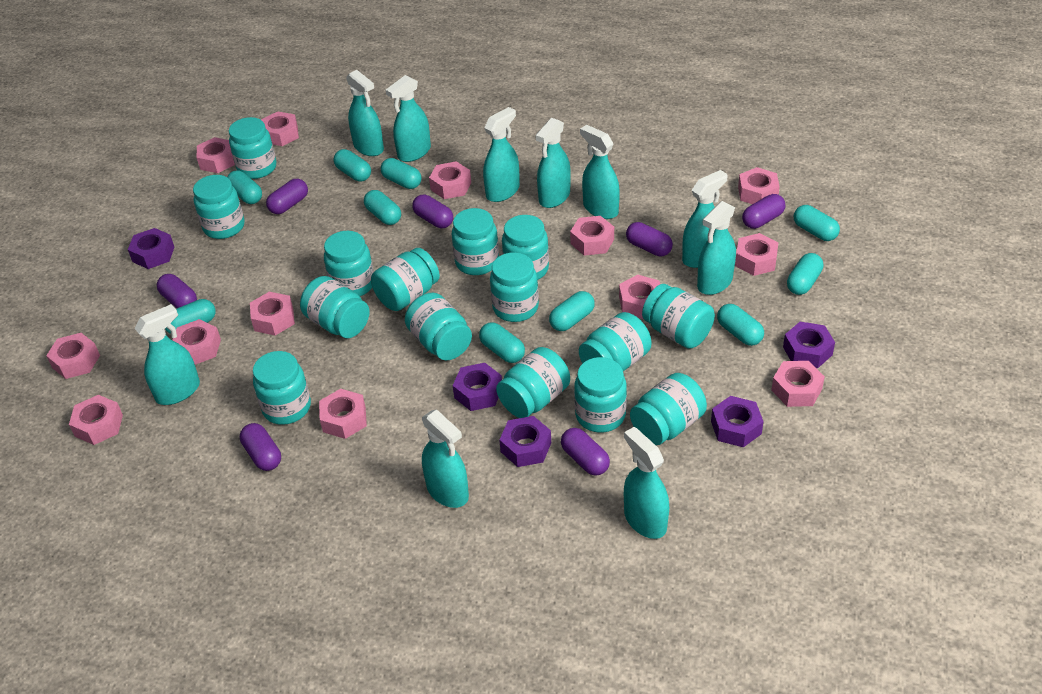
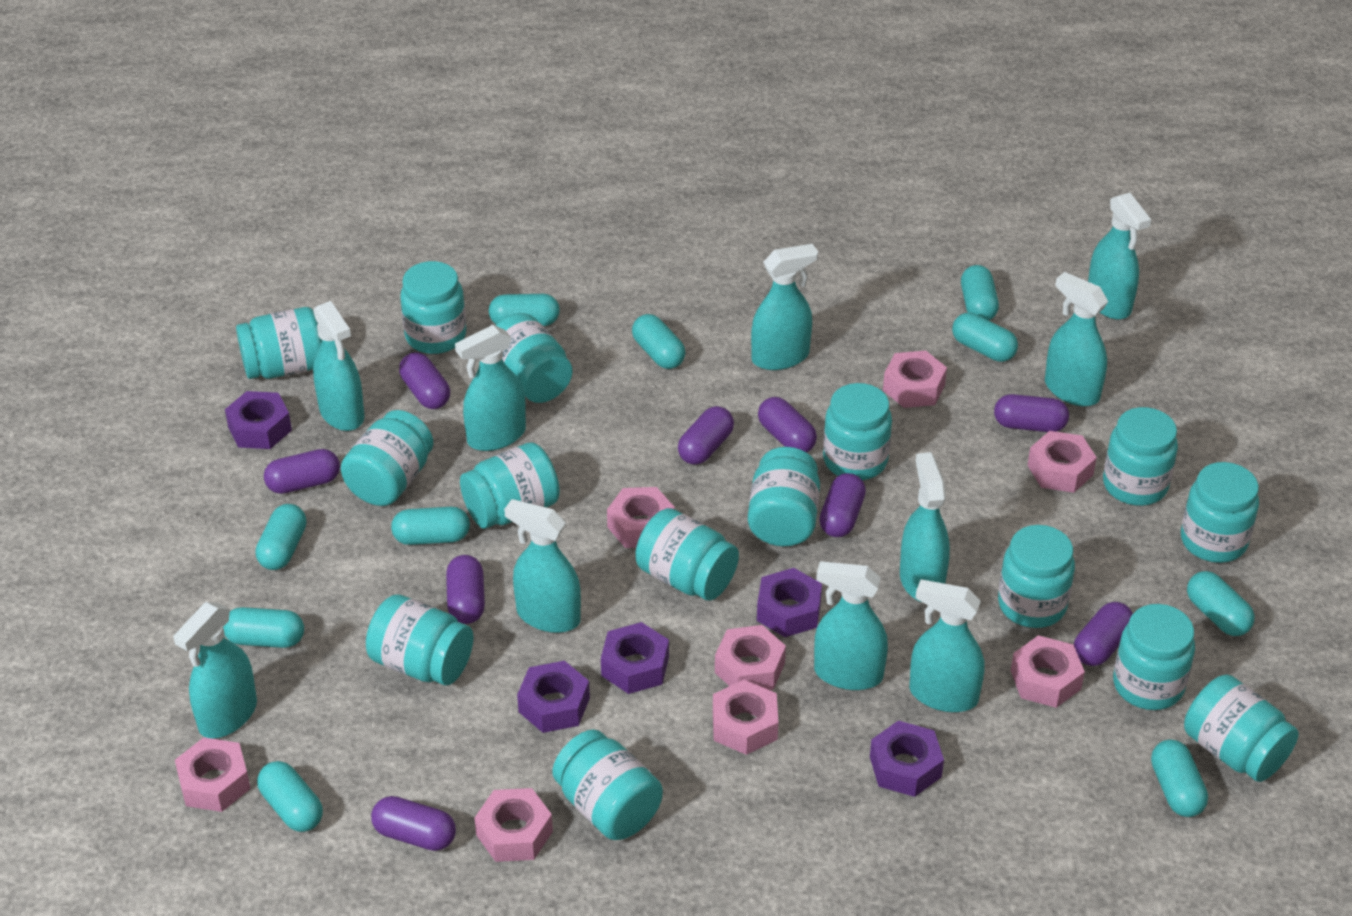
pink nut: 13 -> 8
purple capsule: 7 -> 9

